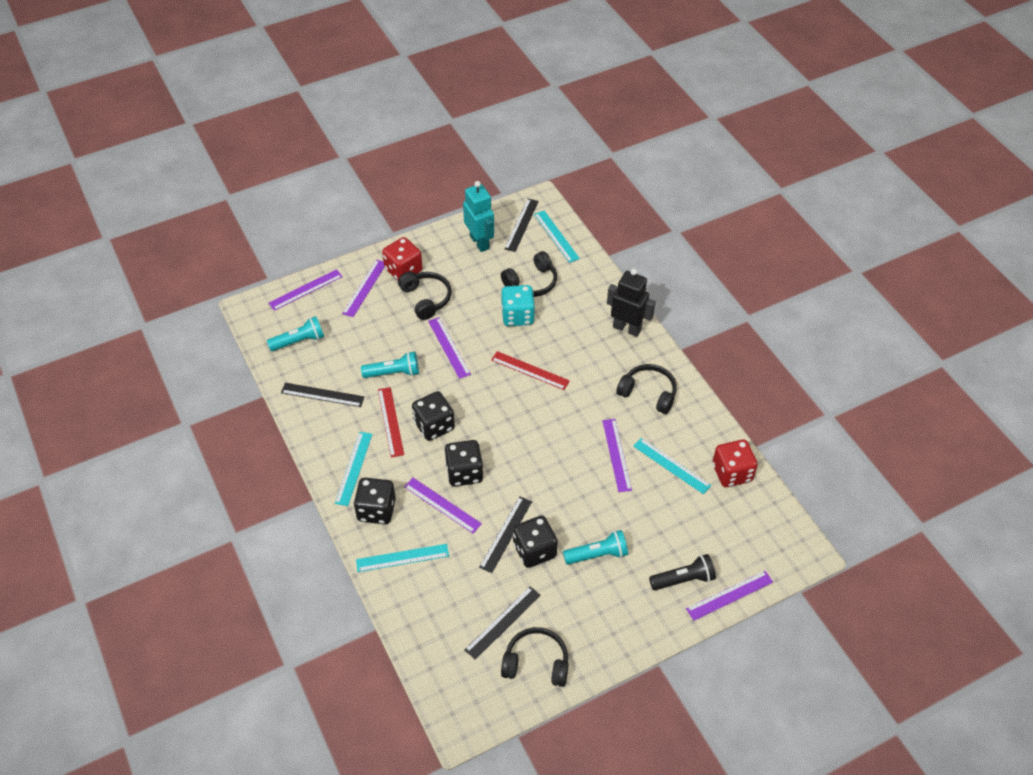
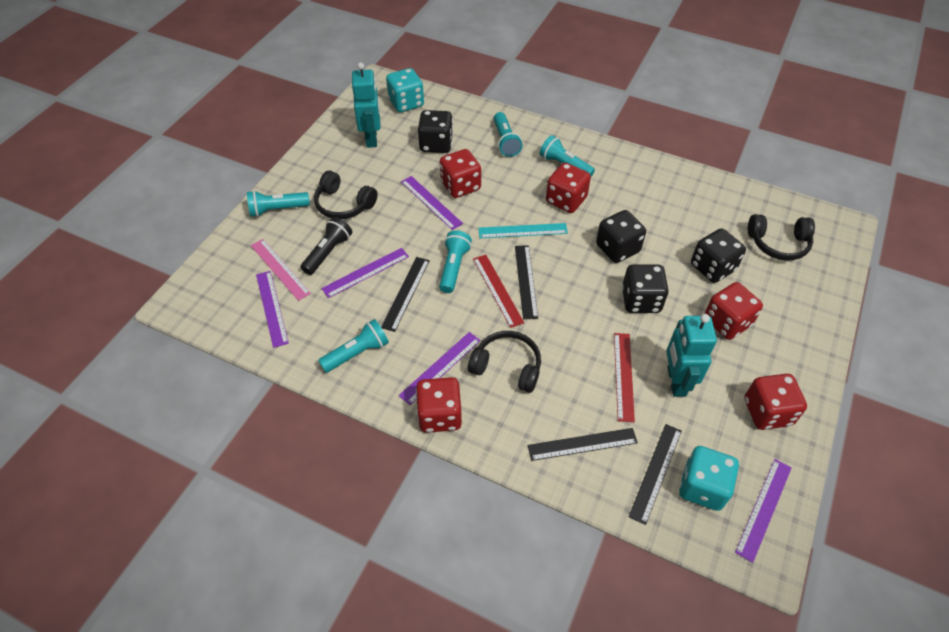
black headphones: 4 -> 3
black robot: 1 -> 0
pink ruler: 0 -> 1
purple ruler: 6 -> 5
red dice: 2 -> 5
turquoise dice: 1 -> 2
turquoise flashlight: 3 -> 5
turquoise robot: 1 -> 2
turquoise ruler: 4 -> 1

